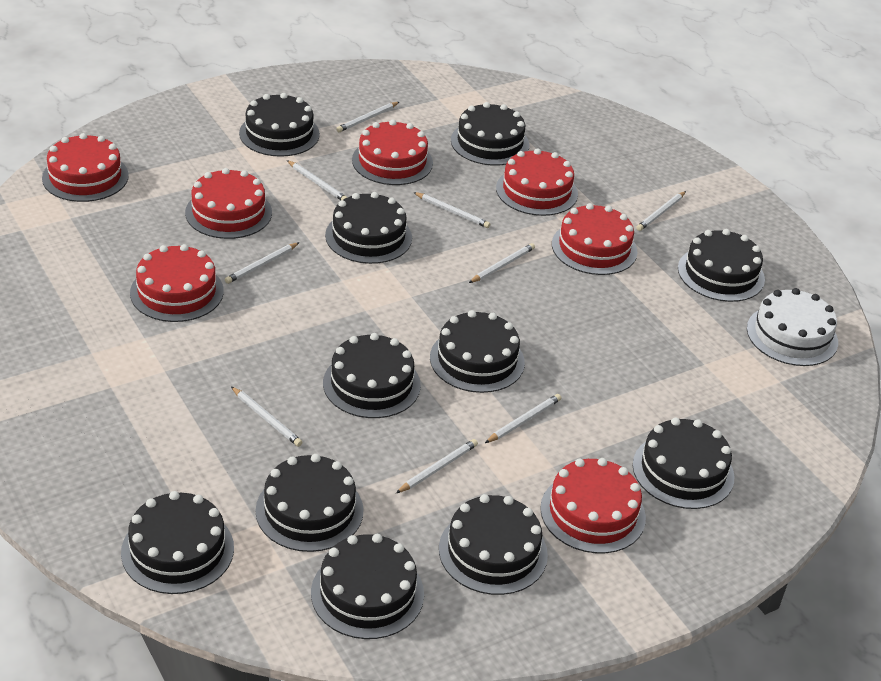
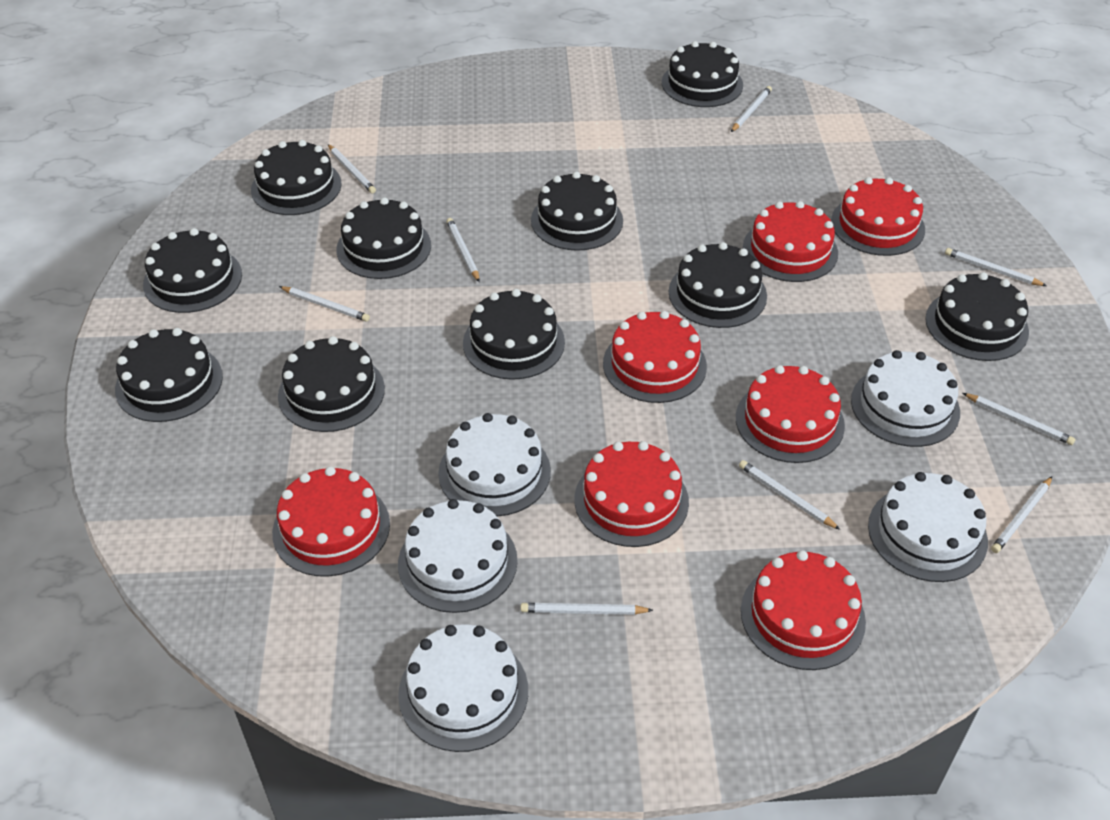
black cake: 11 -> 10
white cake: 1 -> 5

